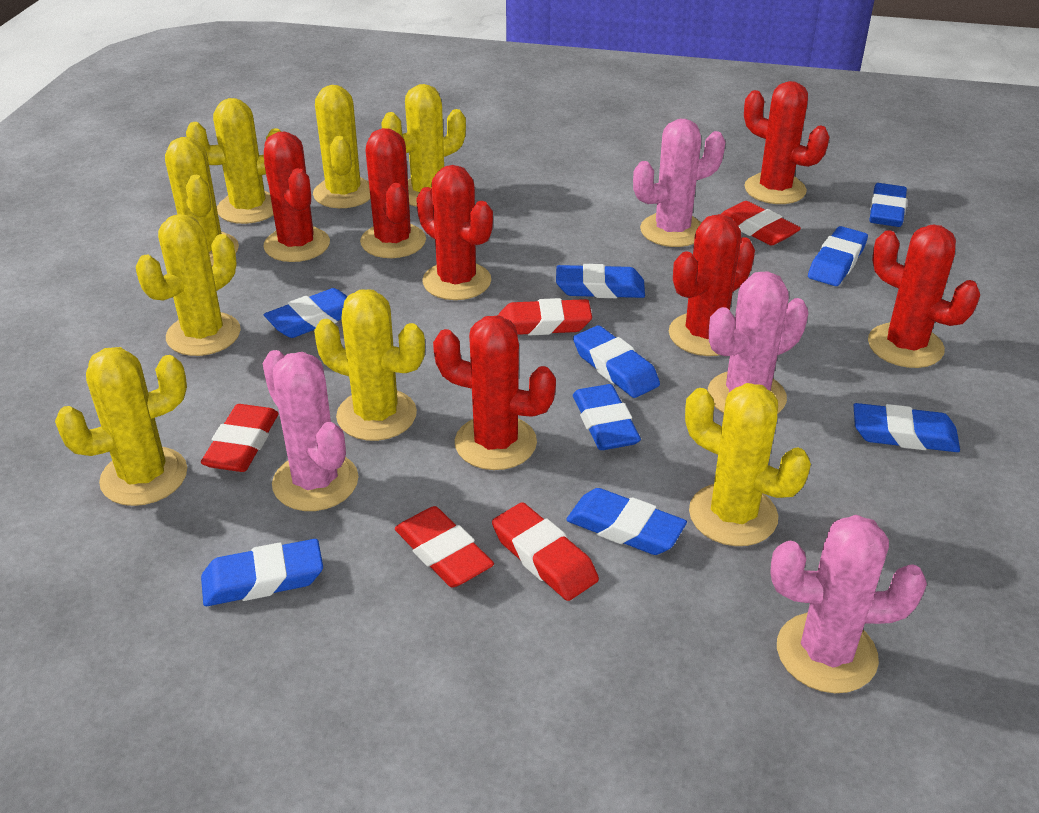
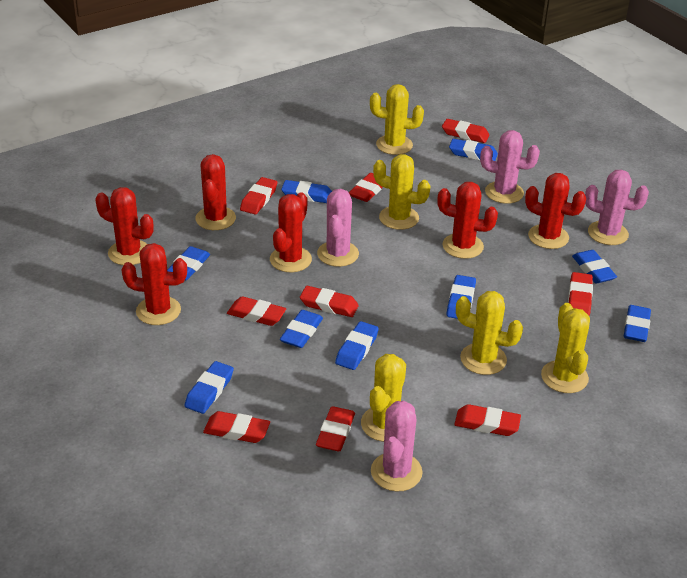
red cactus: 7 -> 6
red eraser: 5 -> 9
yellow cactus: 8 -> 5

